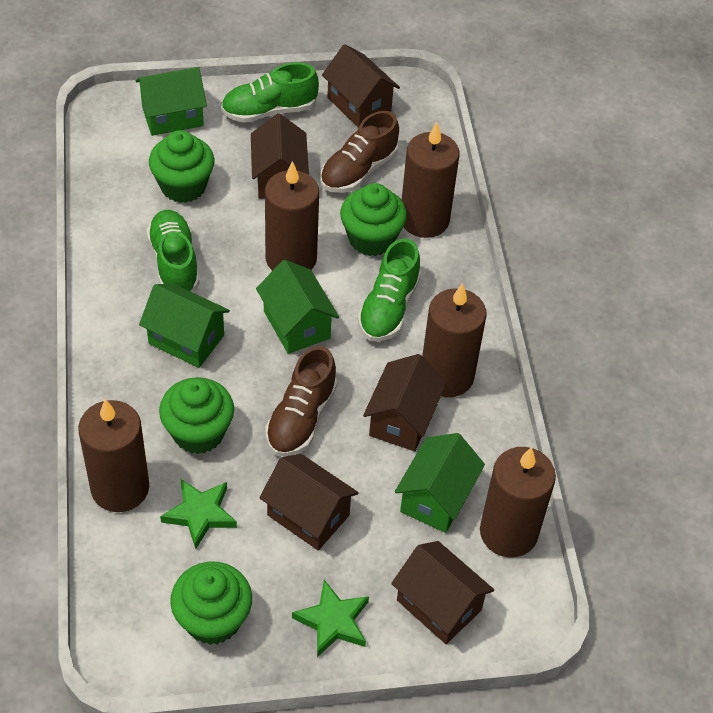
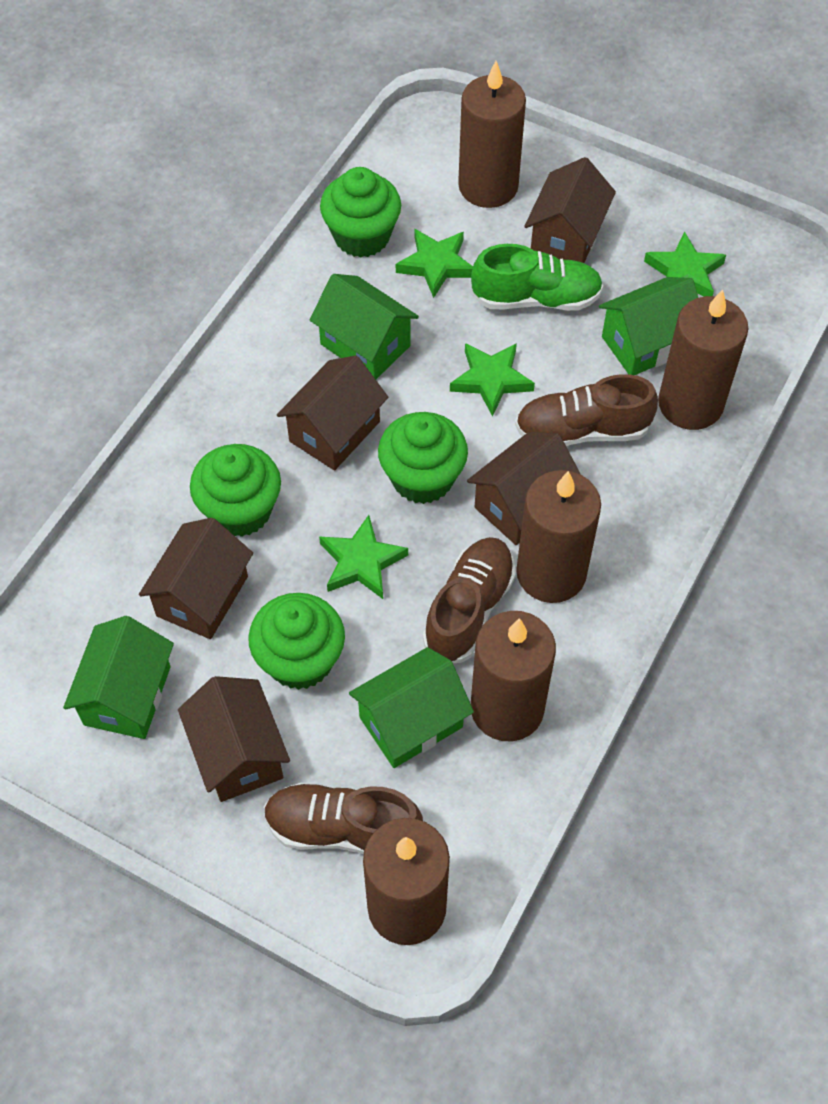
brown shoe: 2 -> 3
green shoe: 3 -> 1
green star: 2 -> 4

